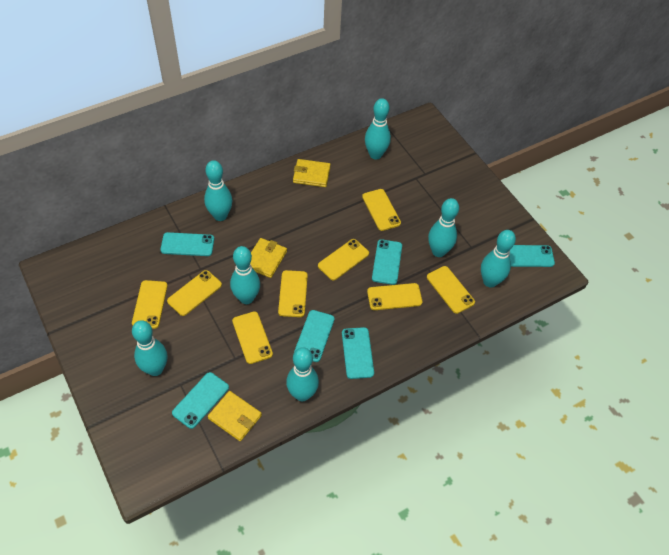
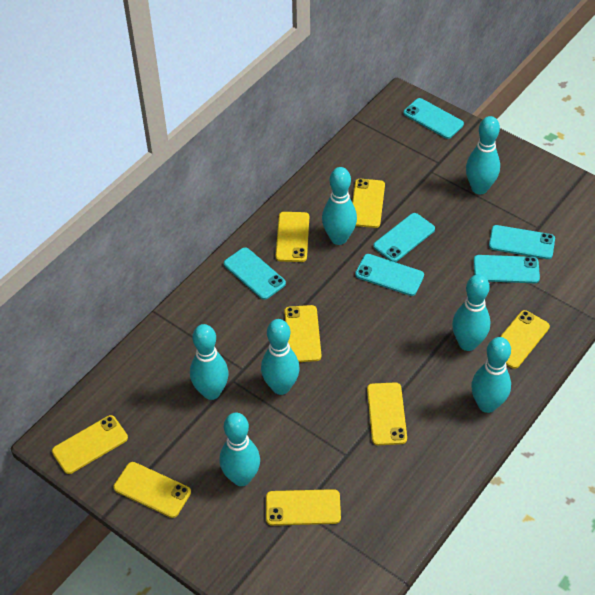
yellow wallet: 3 -> 0

